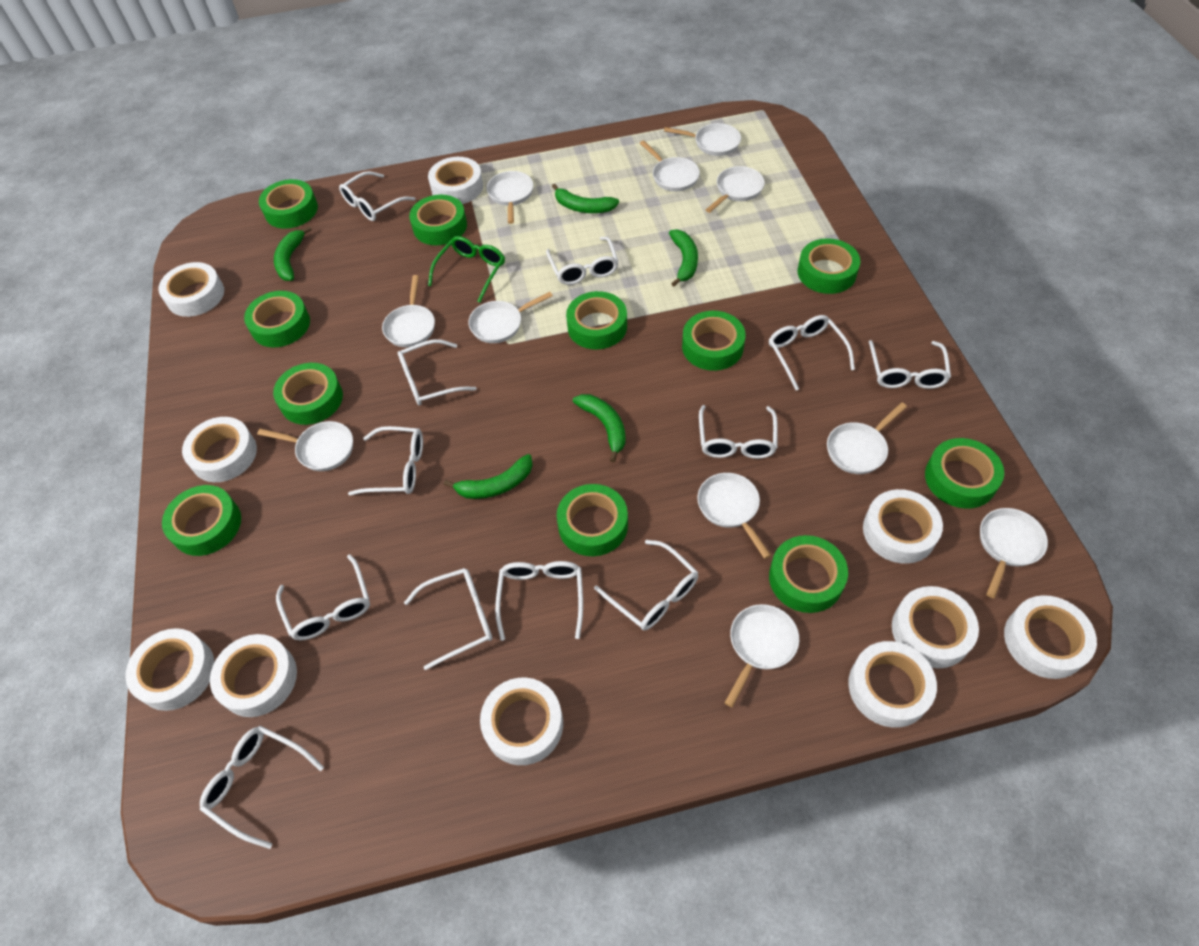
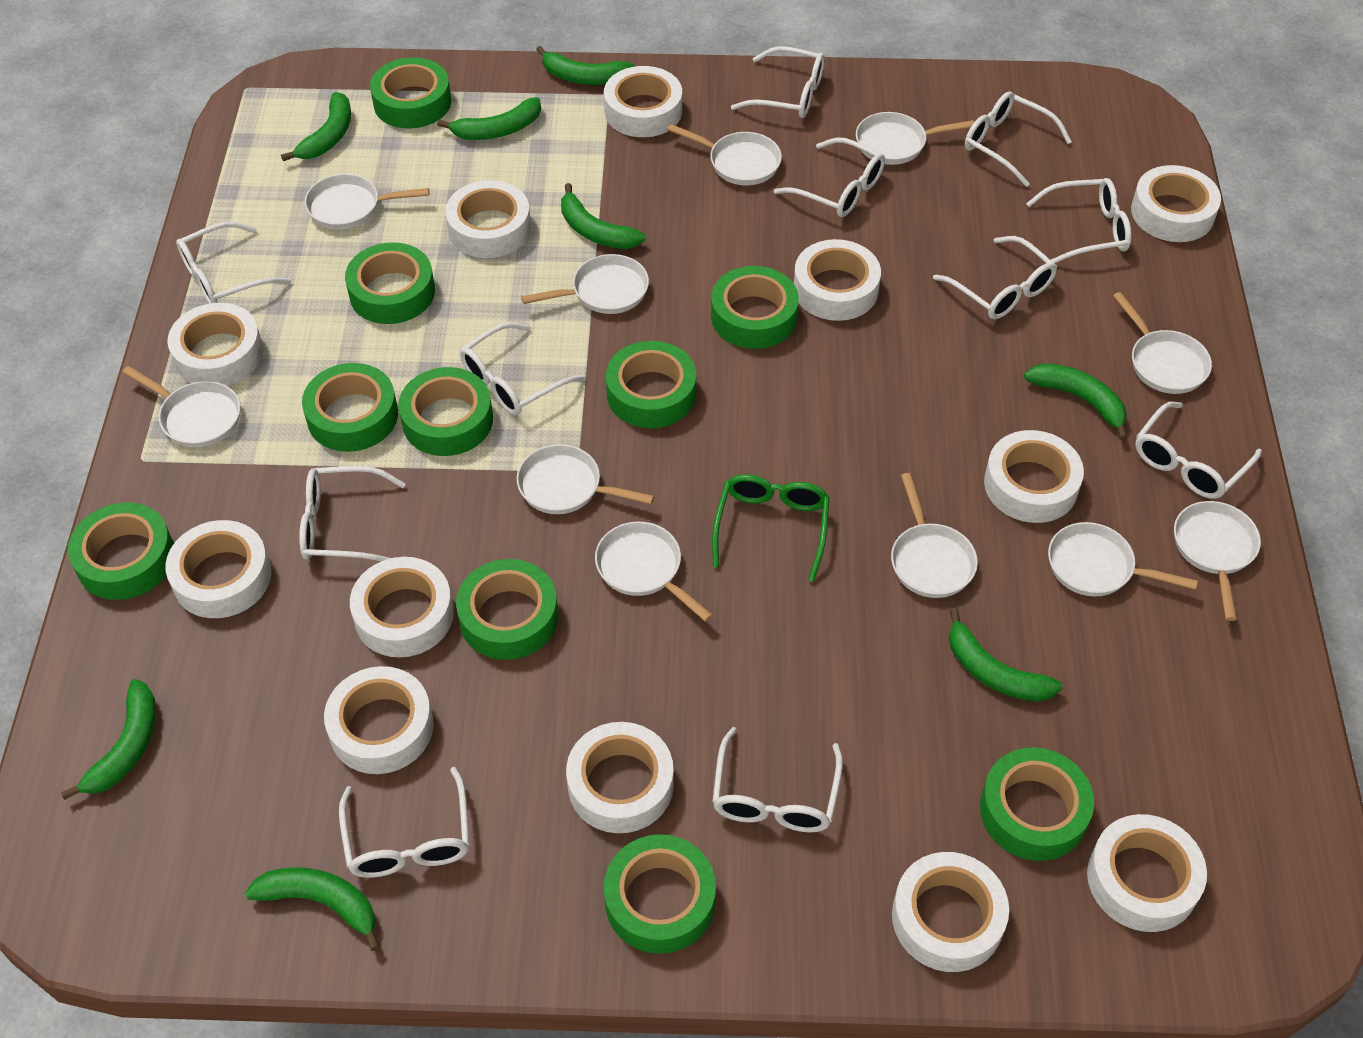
green banana: 5 -> 8
green tape: 11 -> 10
white glasses: 12 -> 11
white tape: 10 -> 12

